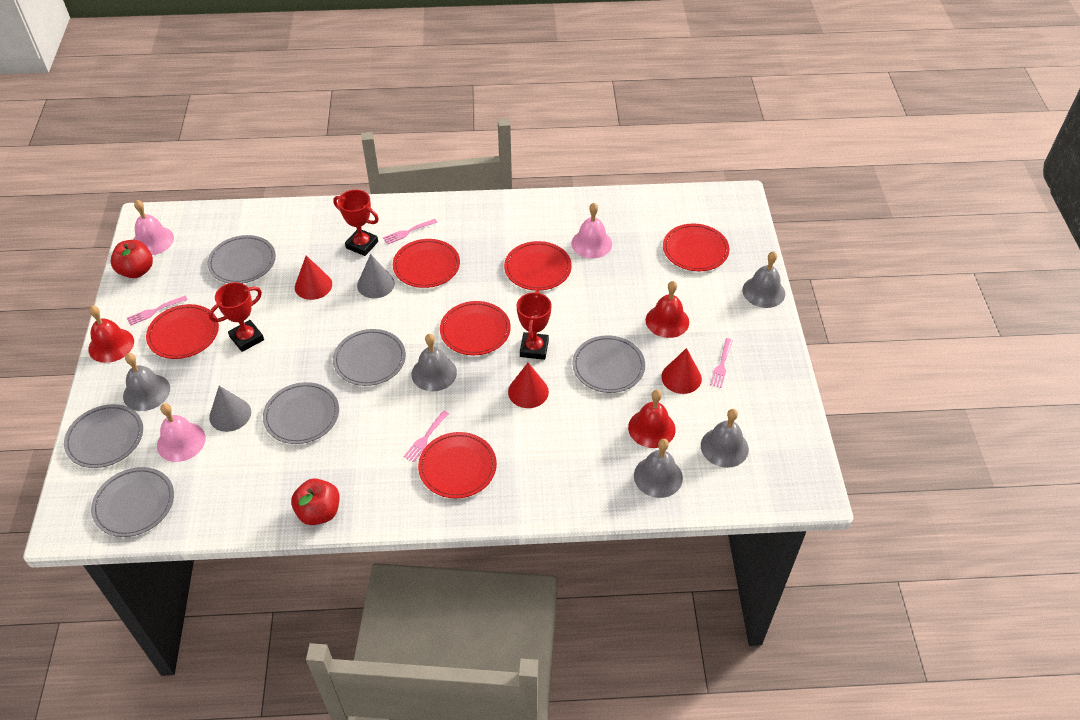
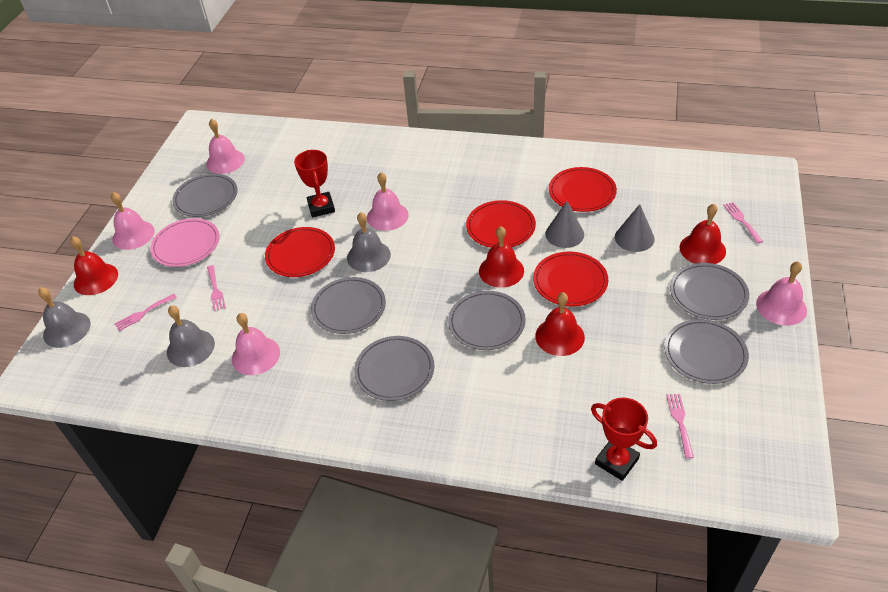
grey bell: 5 -> 3
pink bell: 3 -> 5
pink plate: 0 -> 1
red apple: 2 -> 0
red bell: 3 -> 4
red cone: 3 -> 0
red plate: 6 -> 4
red trophy: 3 -> 2

